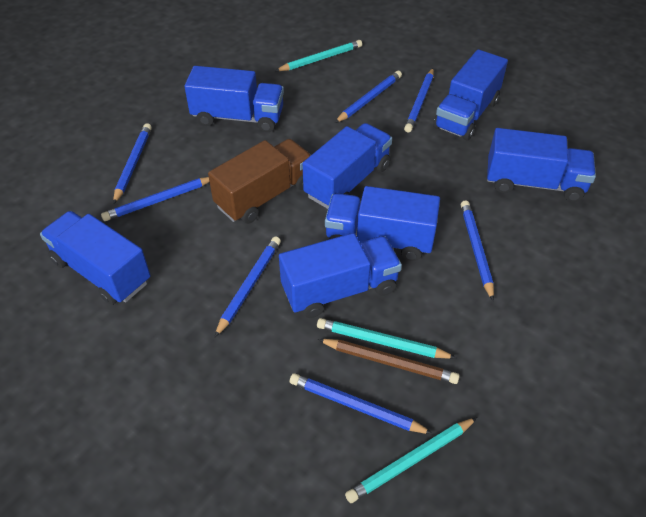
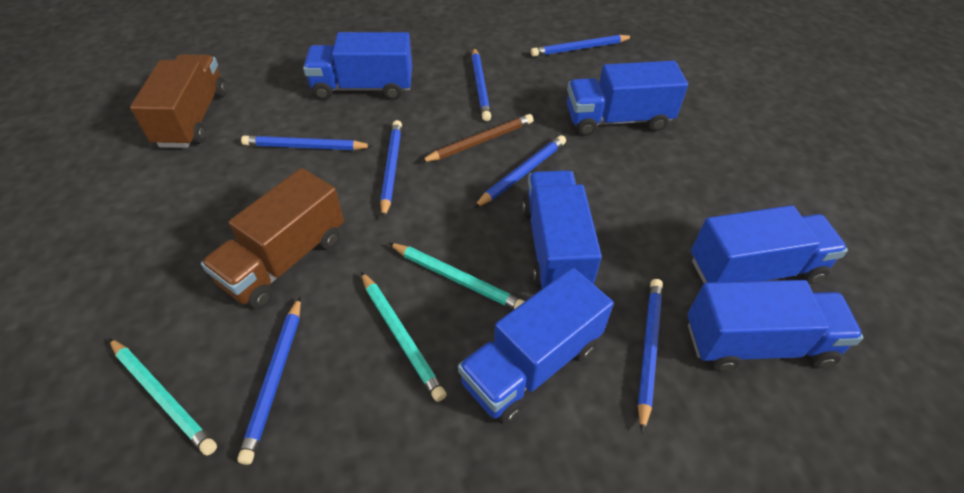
blue truck: 7 -> 6
brown truck: 1 -> 2

